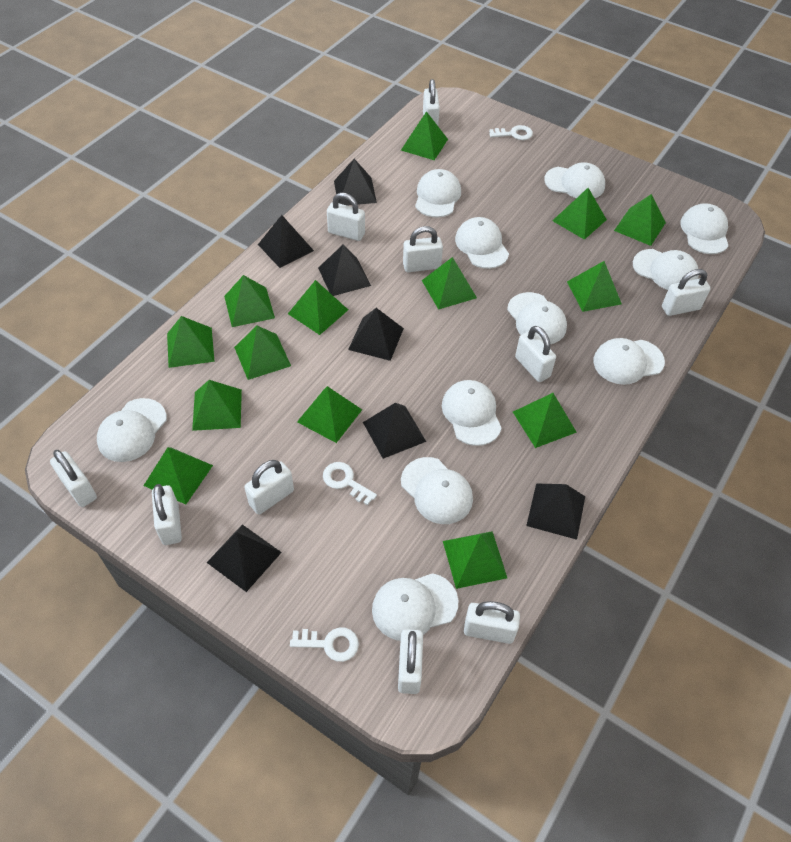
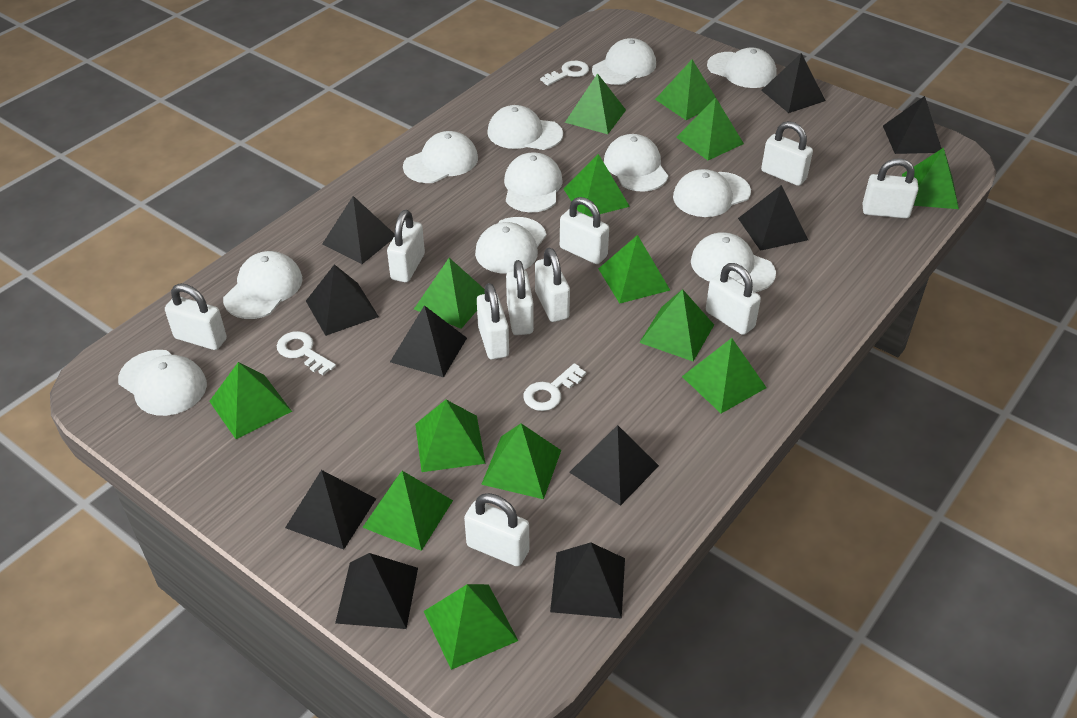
black pyramid: 7 -> 10

